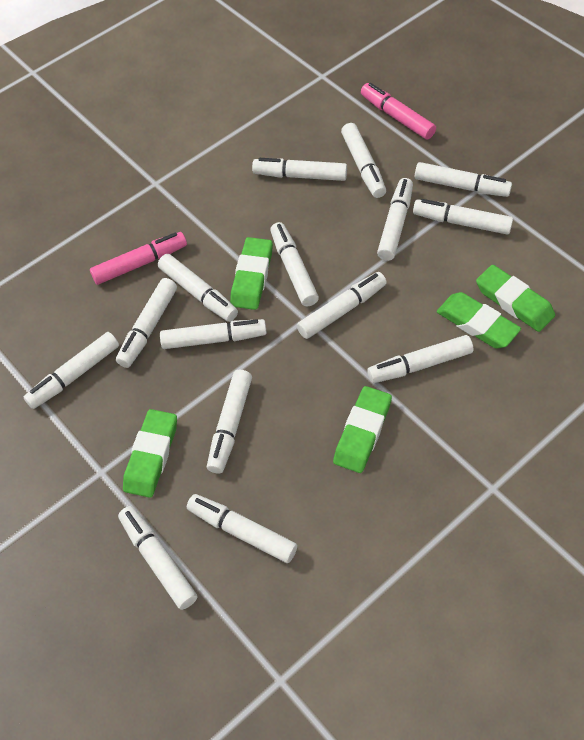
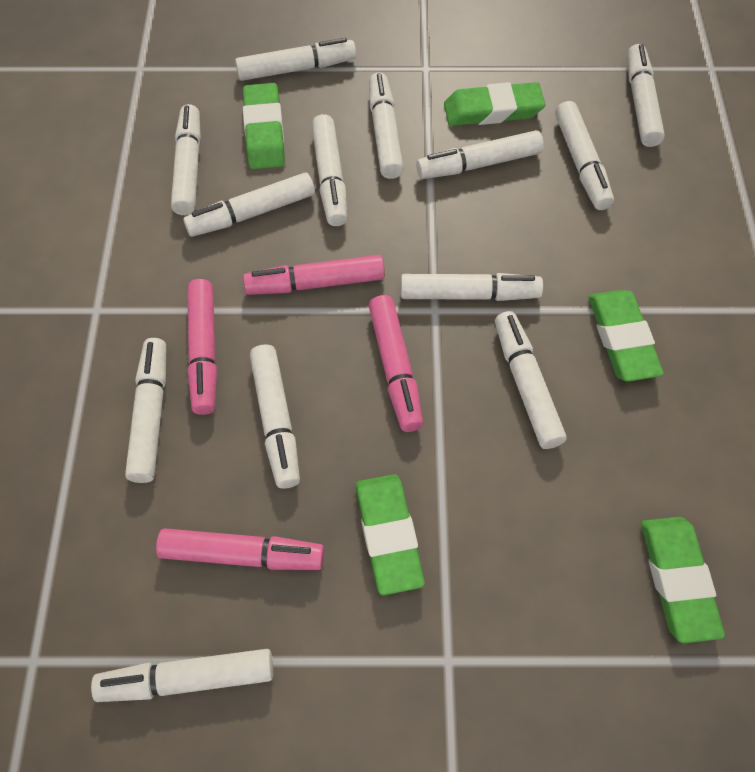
pink marker: 2 -> 4
white marker: 15 -> 13

